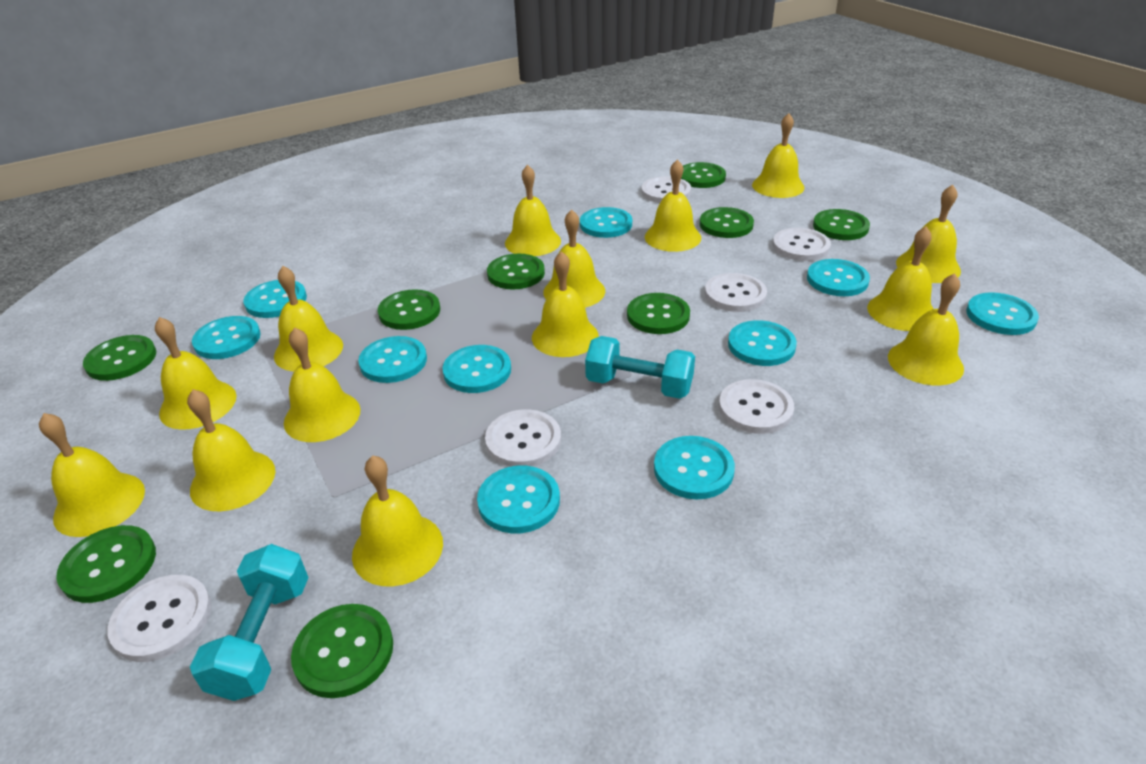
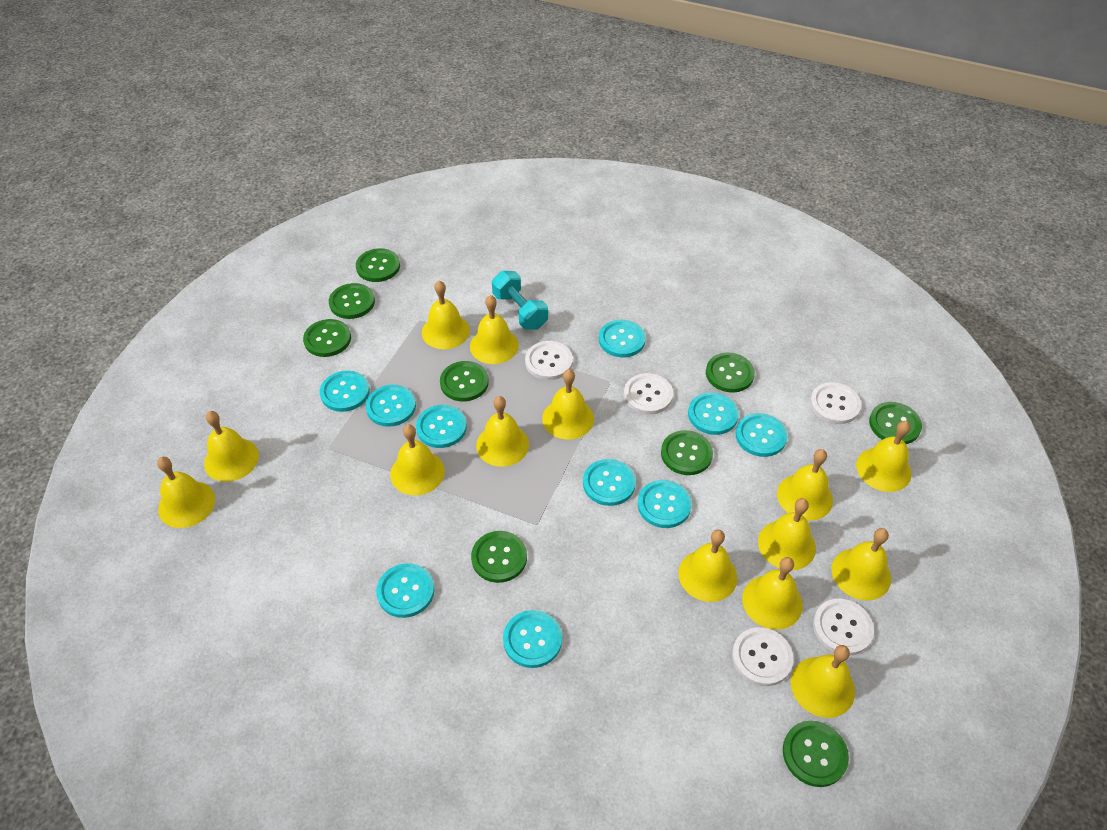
turquoise dumbbell: 2 -> 1
white button: 6 -> 5

